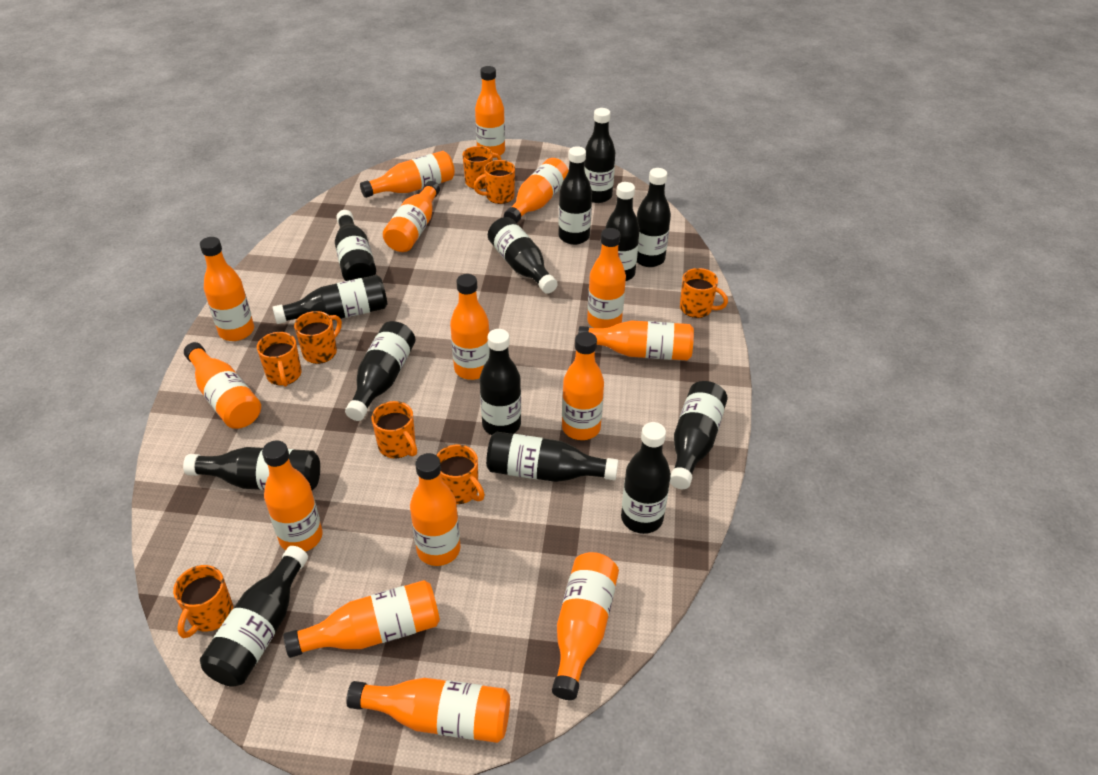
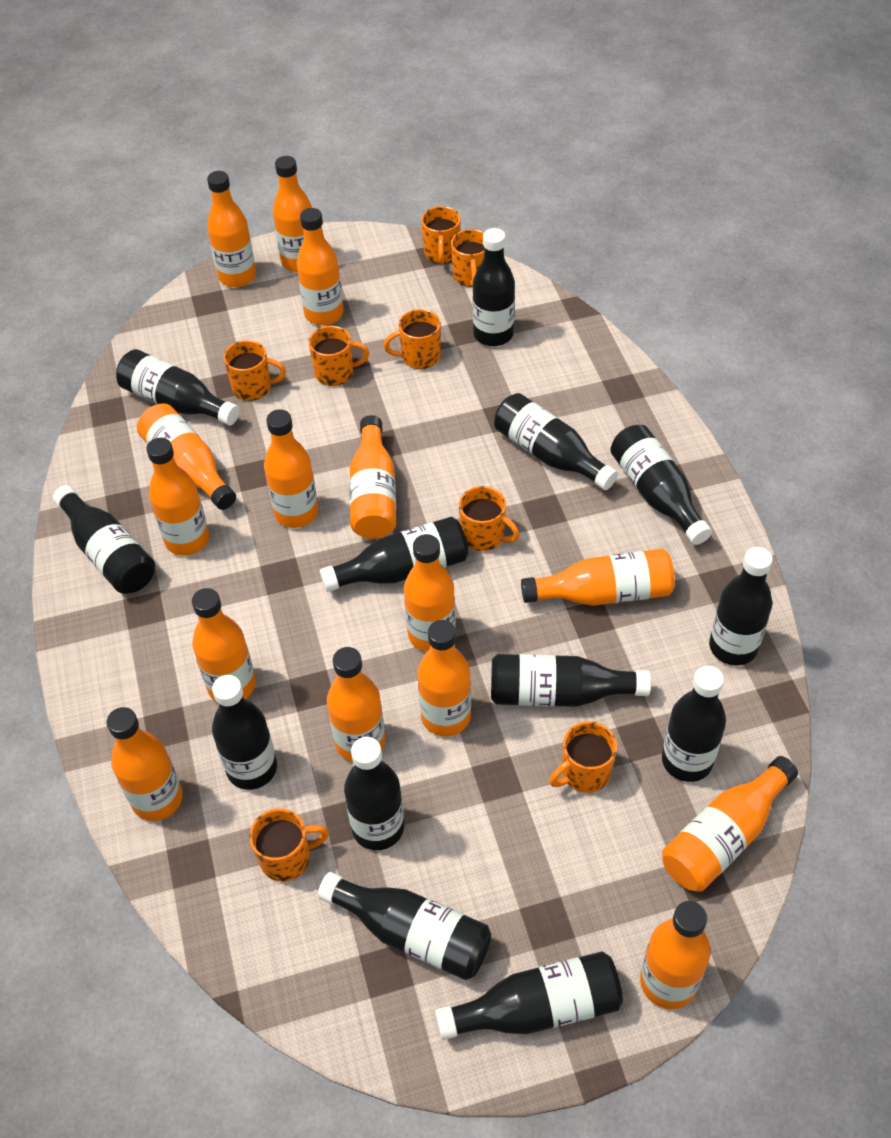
black bottle: 14 -> 13

